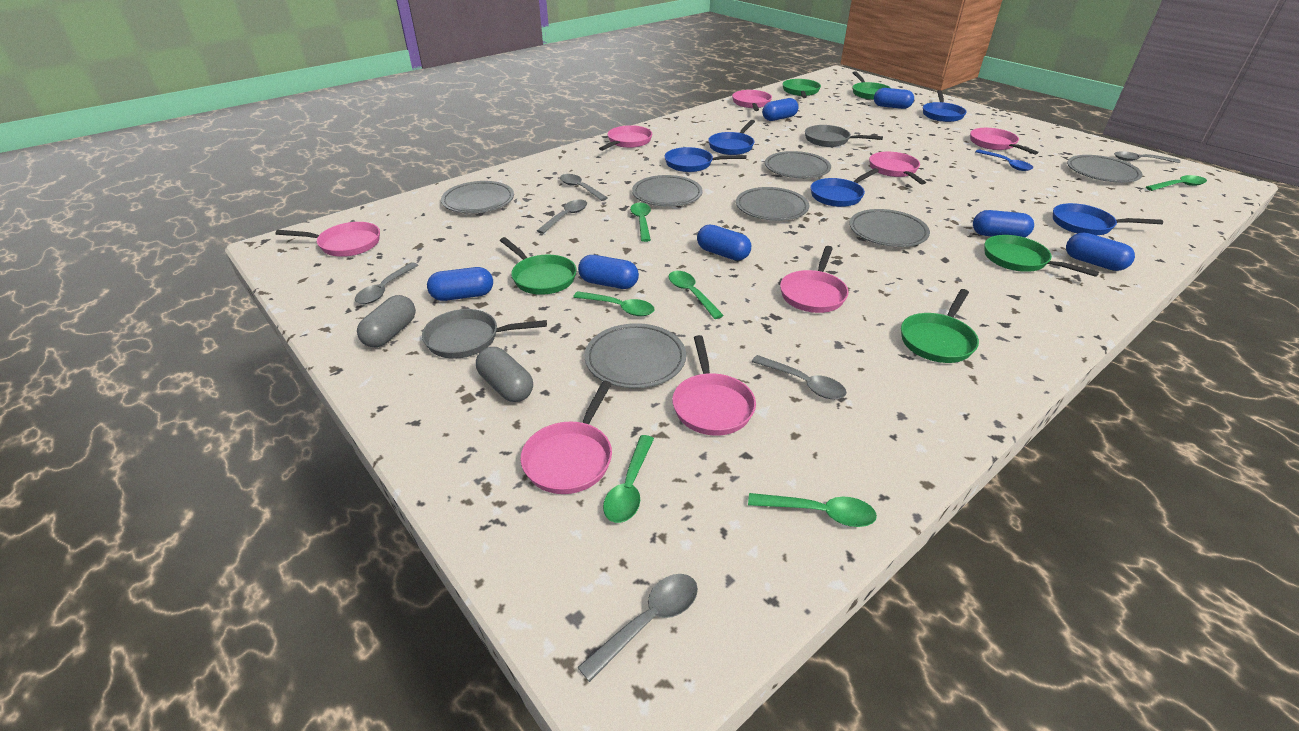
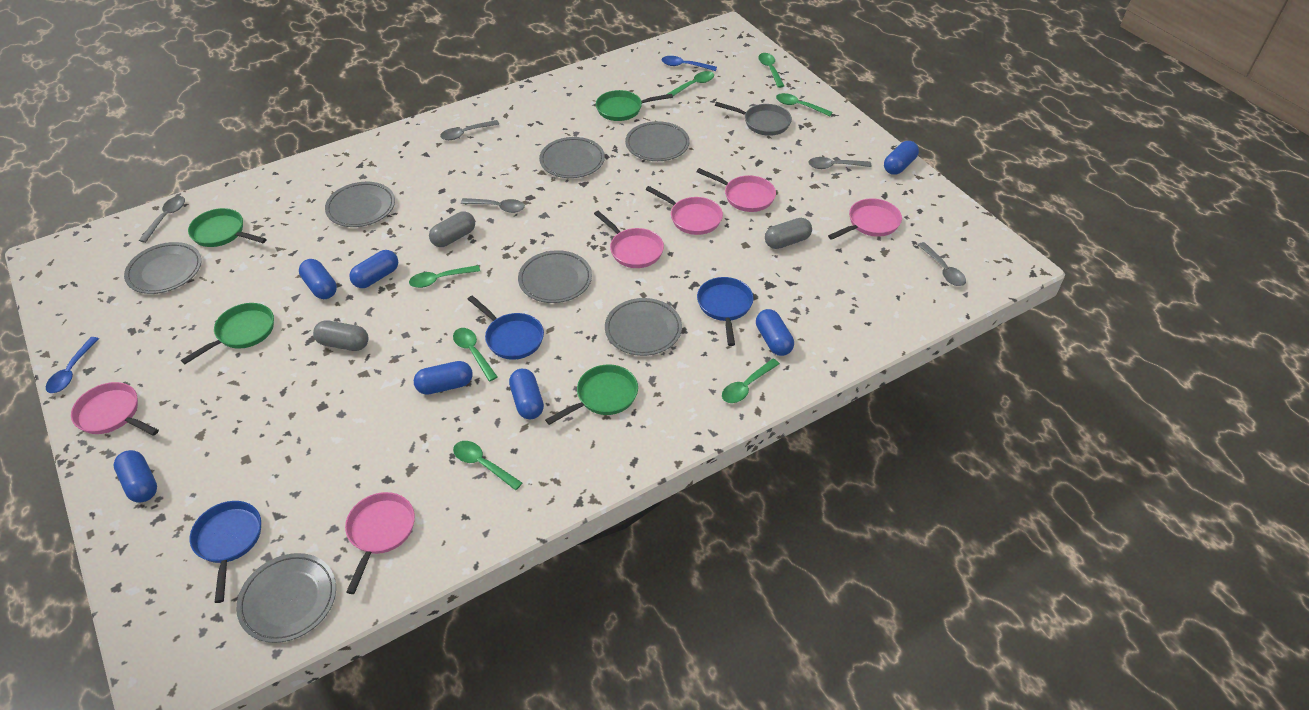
blue pan: 5 -> 3
blue spoon: 1 -> 2
green pan: 5 -> 4
green spoon: 6 -> 7
grey capsule: 2 -> 3
grey pan: 2 -> 1
grey spoon: 6 -> 5
pink pan: 8 -> 6

